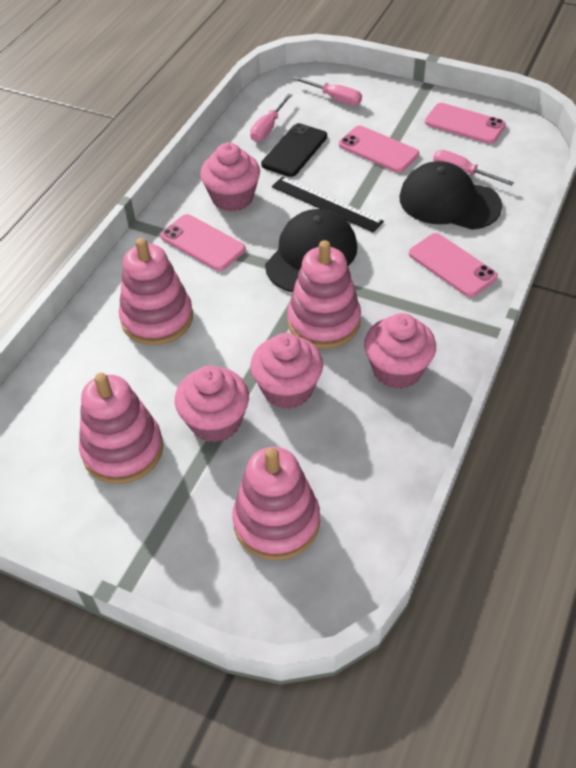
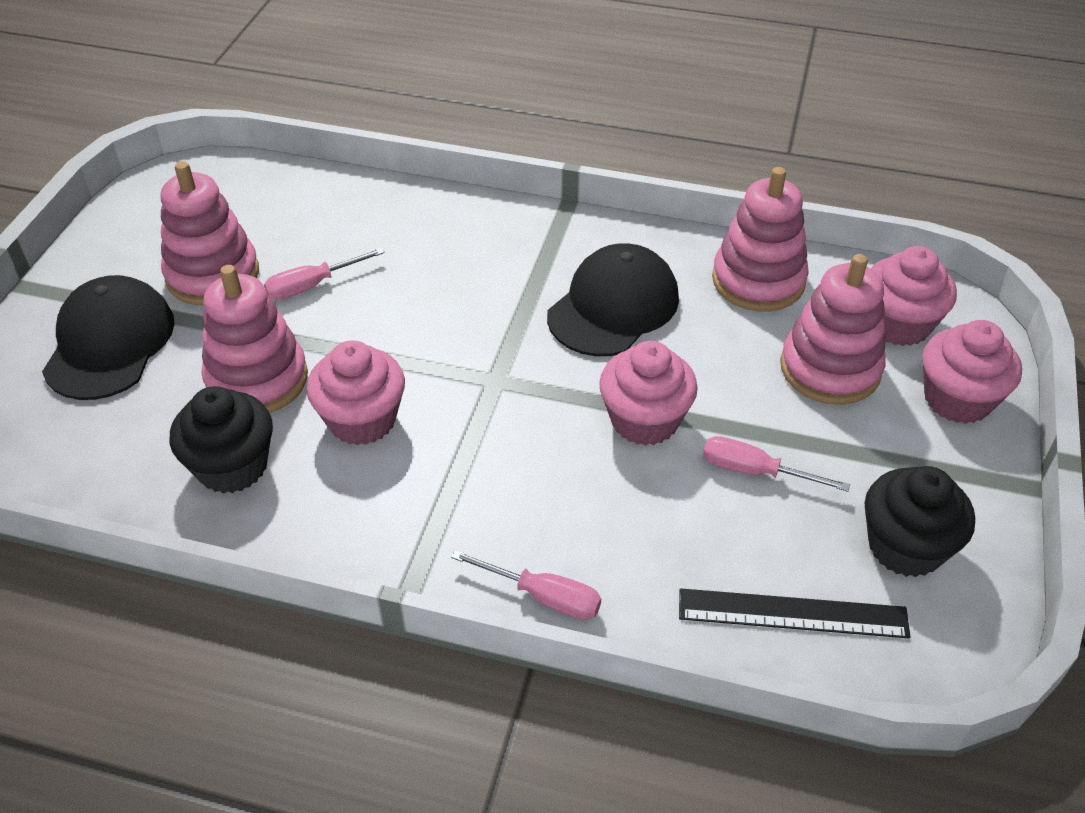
black cupcake: 0 -> 2
black phone: 1 -> 0
pink phone: 4 -> 0

